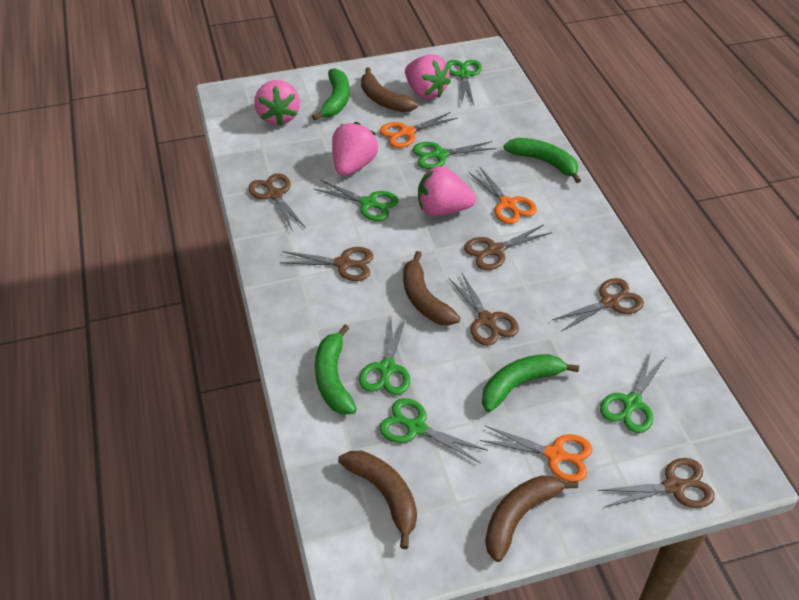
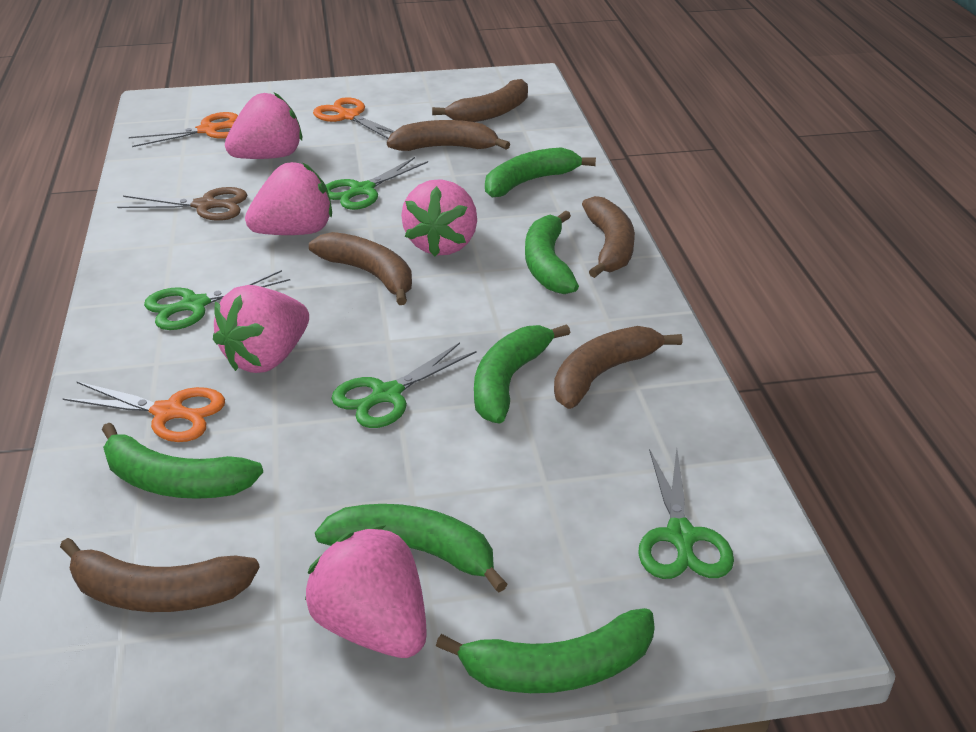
brown banana: 4 -> 6
brown scissors: 6 -> 1
green banana: 4 -> 6
green scissors: 6 -> 4
pink strawberry: 4 -> 5

